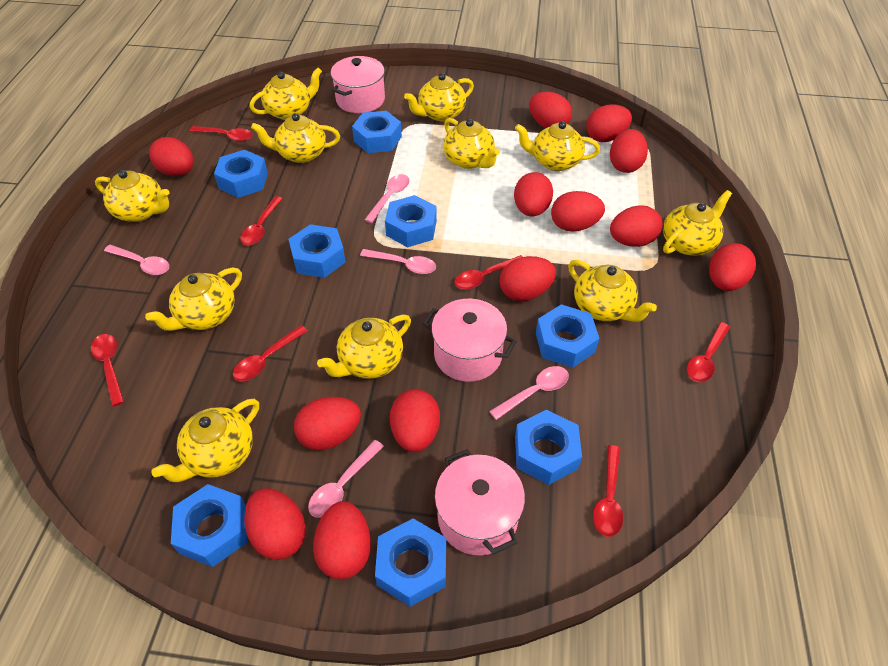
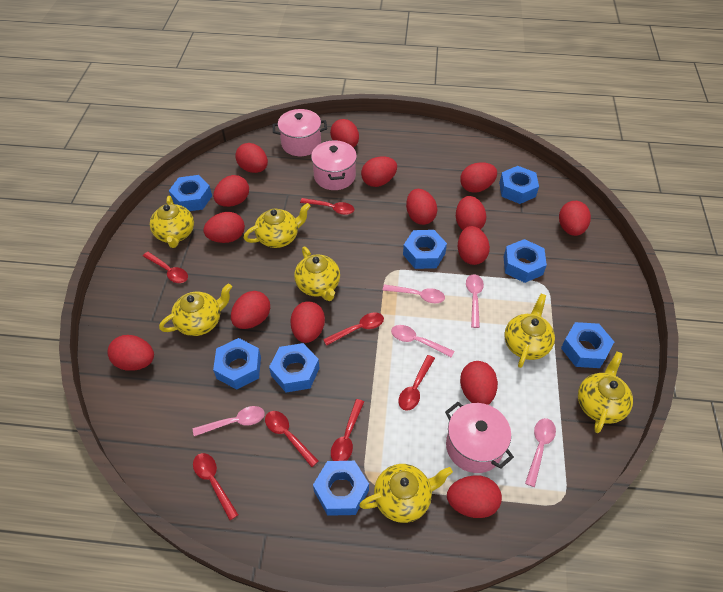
red egg: 13 -> 15
yellow teapot: 11 -> 7

